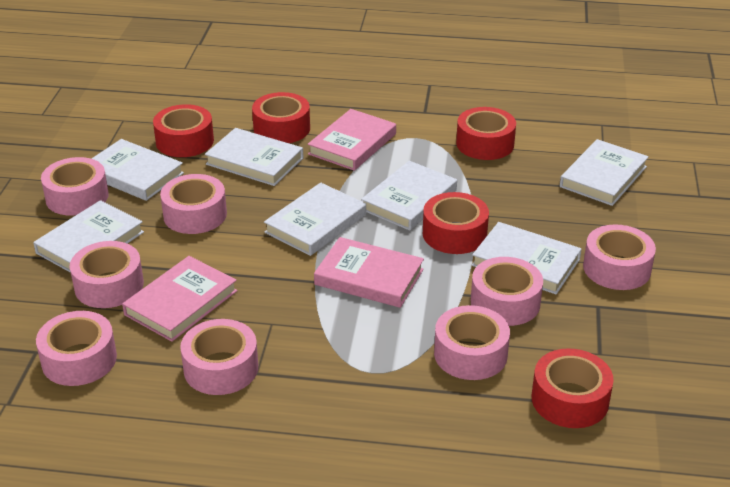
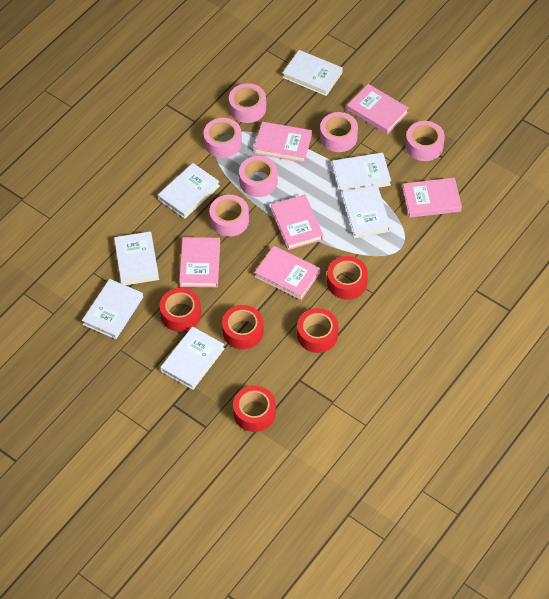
pink book: 3 -> 6
pink tape: 8 -> 6

